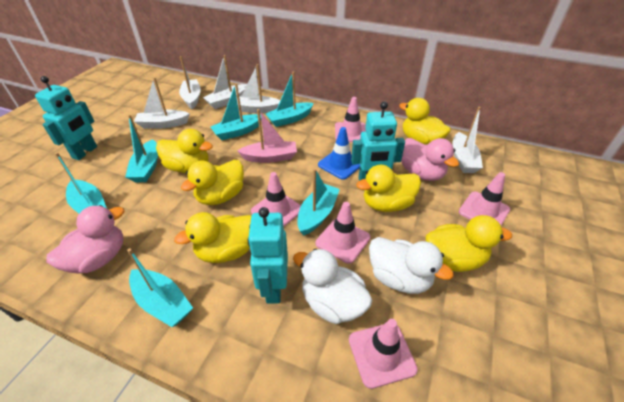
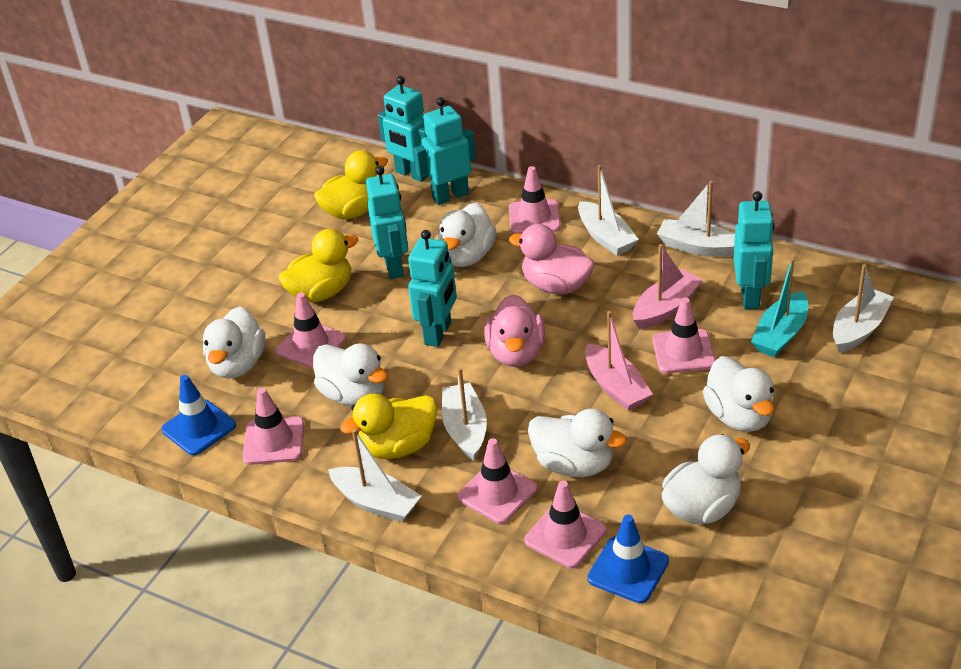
blue traffic cone: 1 -> 2
pink boat: 1 -> 2
pink traffic cone: 5 -> 6
turquoise boat: 6 -> 1
turquoise robot: 3 -> 5
white duck: 2 -> 6
yellow duck: 6 -> 3

